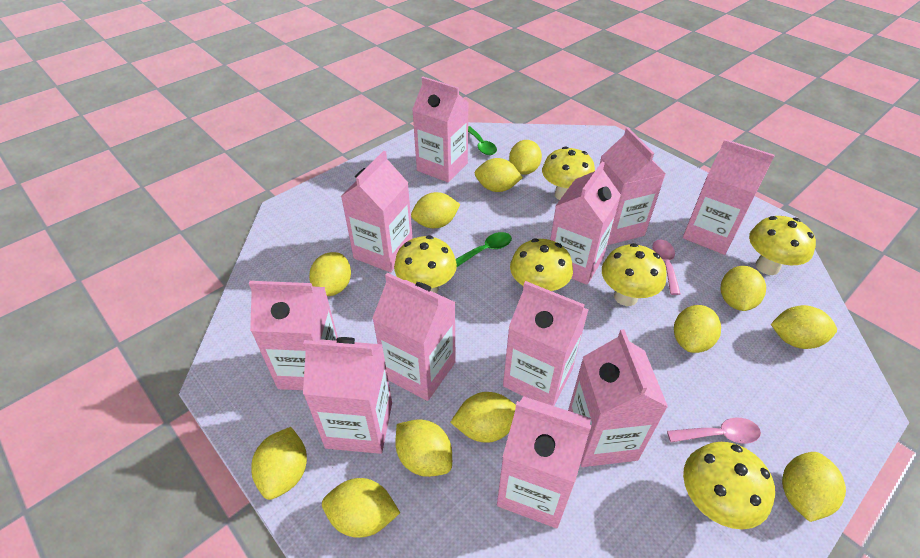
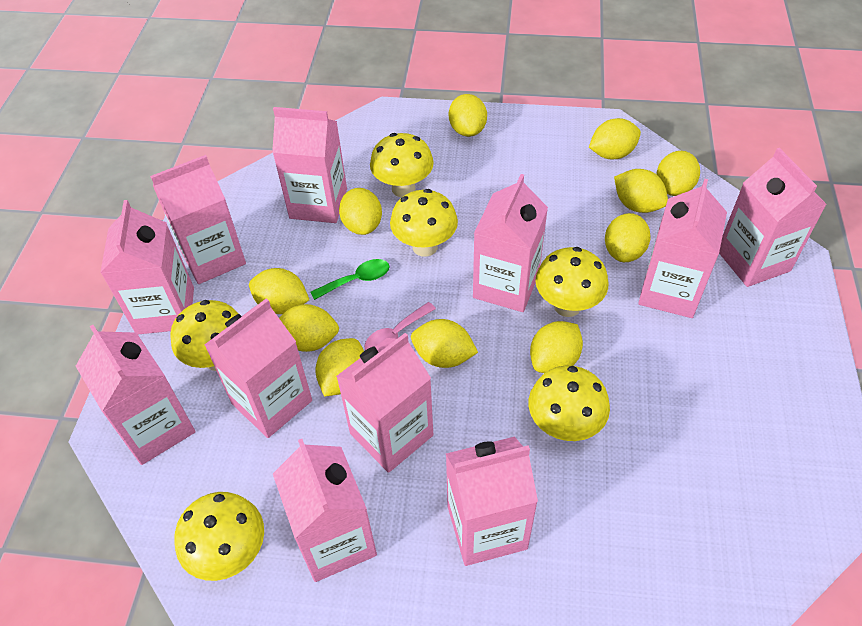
green spoon: 2 -> 1
pink spoon: 2 -> 1
yellow lemon: 12 -> 11

